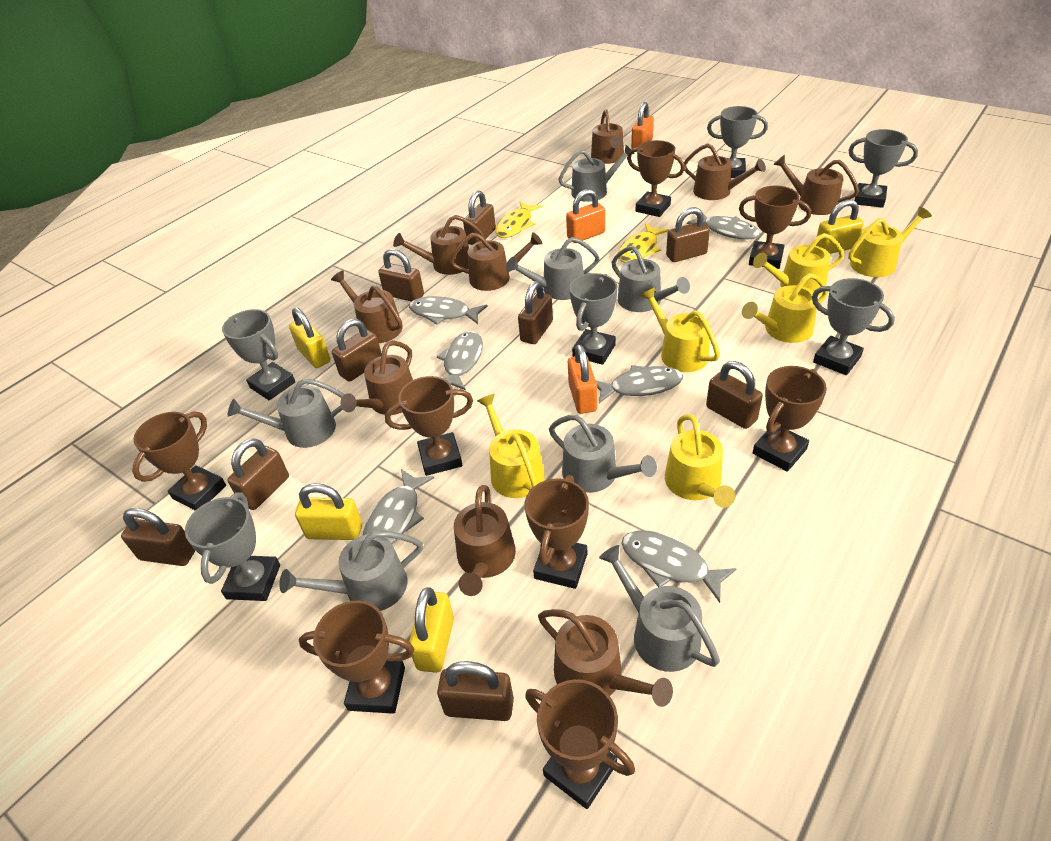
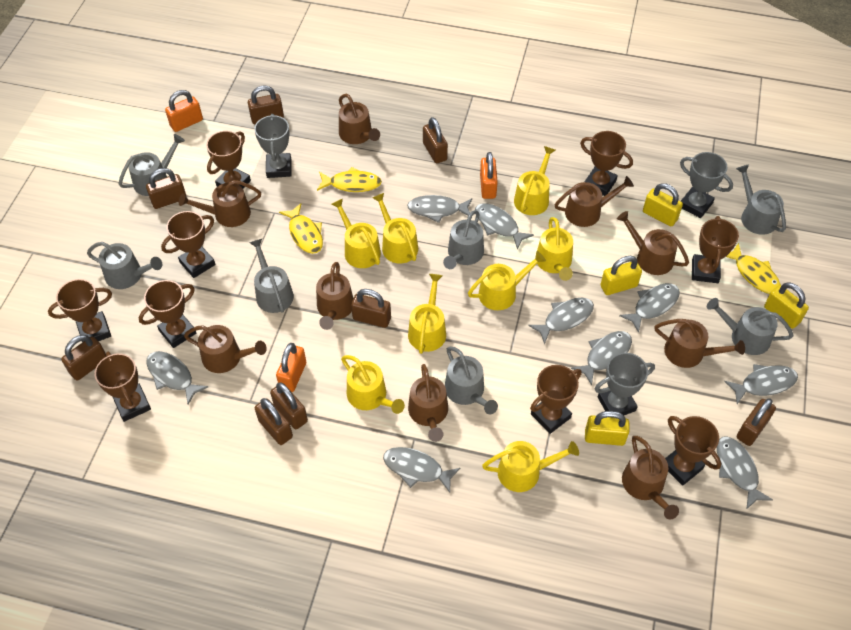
brown padlock: 9 -> 8
brown trophy: 8 -> 9
grey fish: 6 -> 9
grey trophy: 6 -> 3
yellow fish: 2 -> 3
yellow watering can: 6 -> 8

